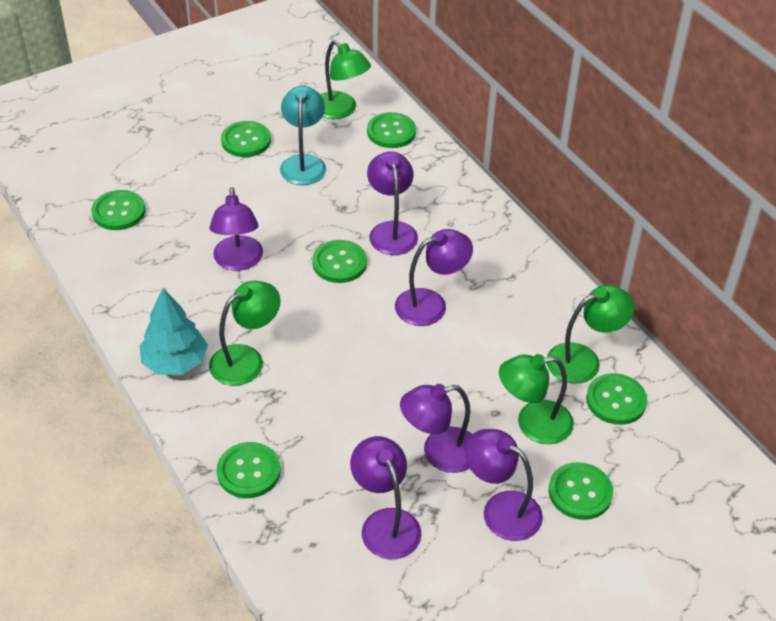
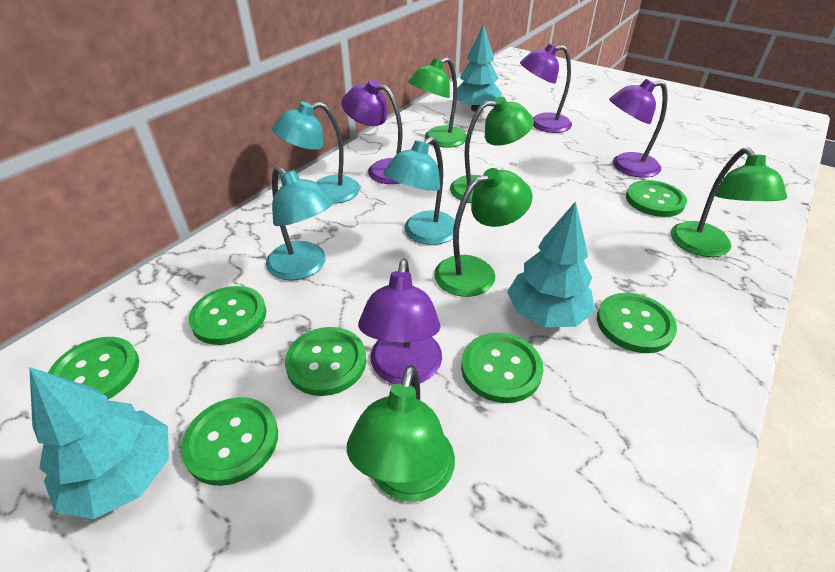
green lamp: 4 -> 5
purple lamp: 6 -> 4
turquoise lamp: 1 -> 3
turquoise tree: 1 -> 3

